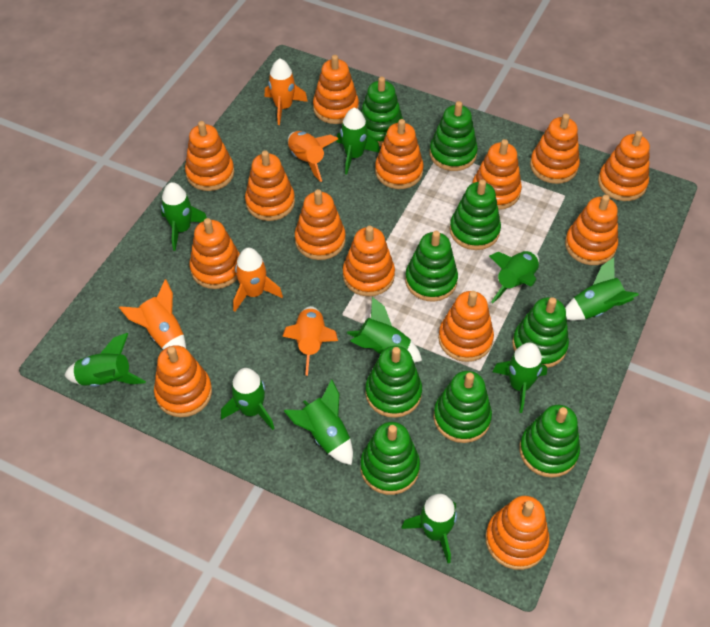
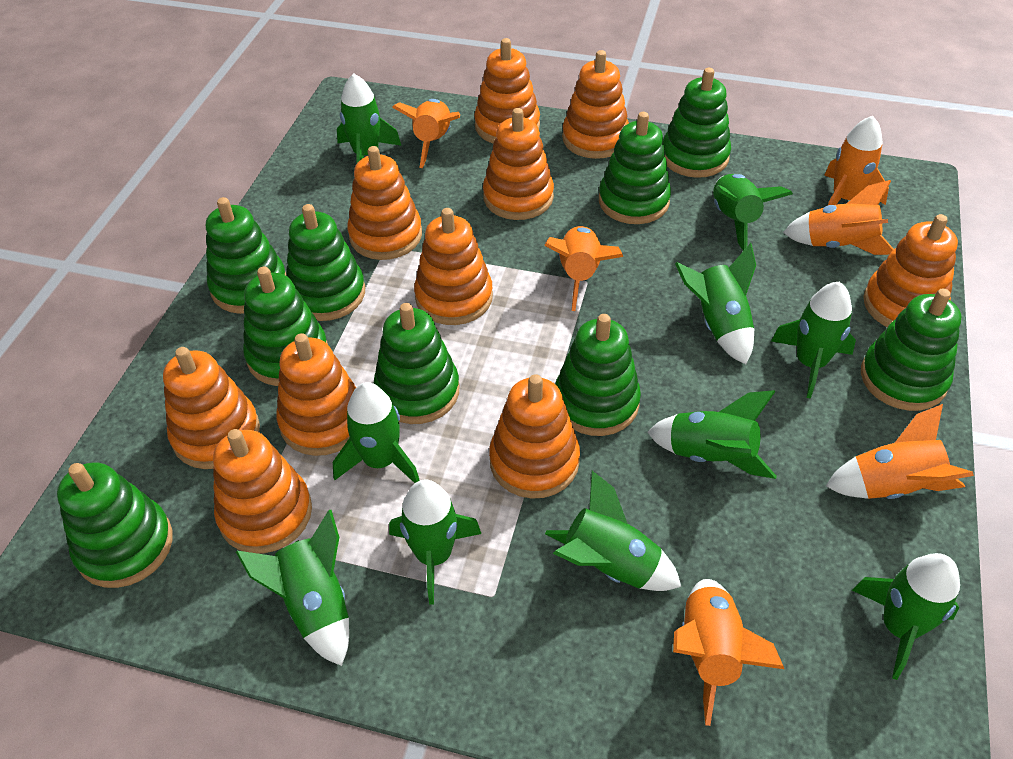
orange rocket: 5 -> 6
orange stacking toy: 14 -> 10

